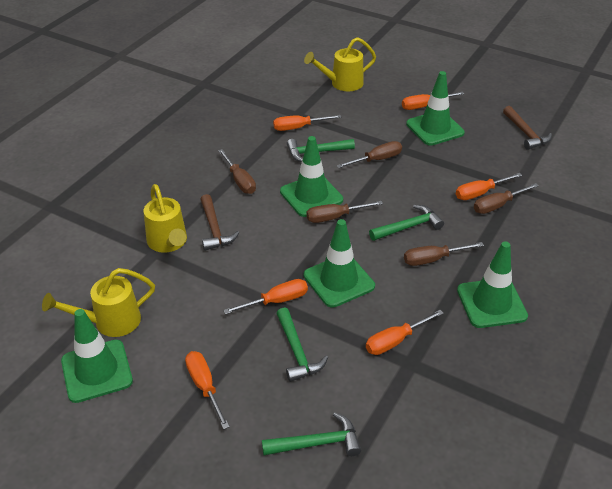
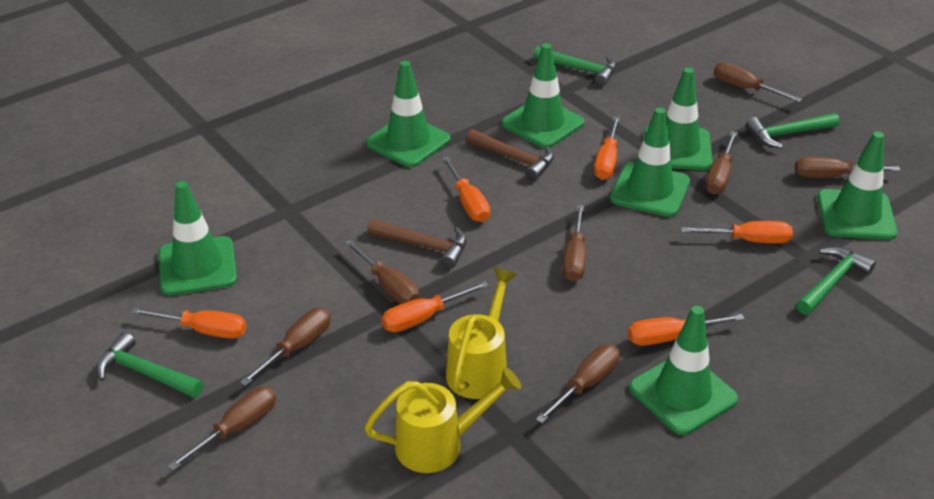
brown screwdriver: 5 -> 8
green traffic cone: 5 -> 7
yellow watering can: 3 -> 2

